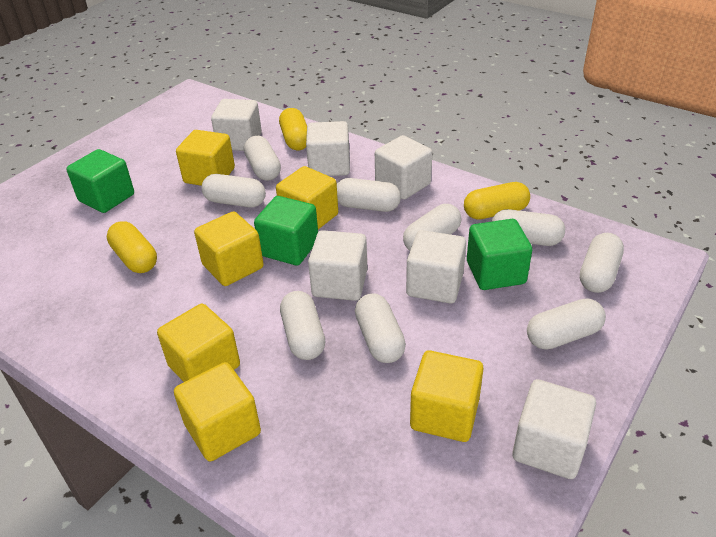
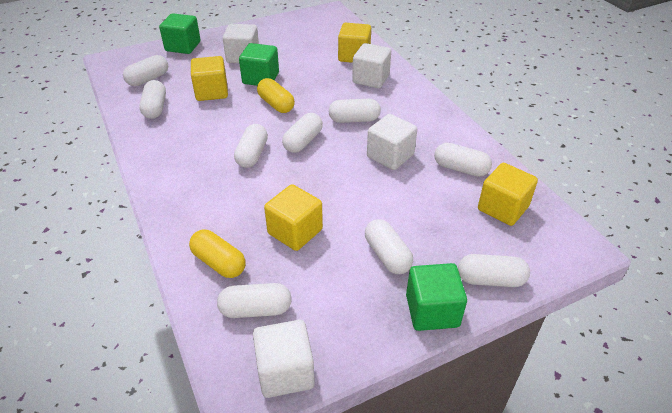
white cube: 6 -> 4
yellow capsule: 3 -> 2
yellow cube: 6 -> 4

